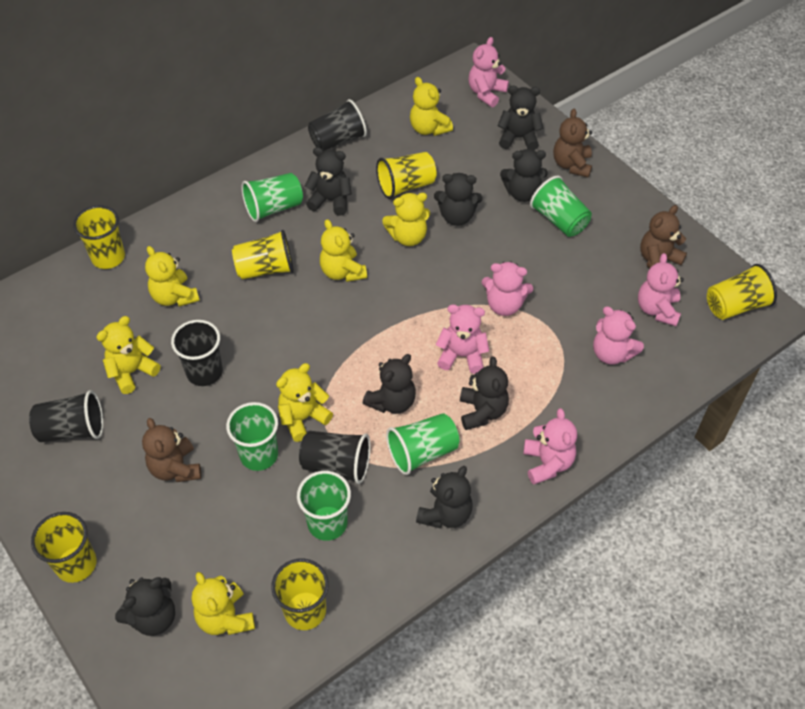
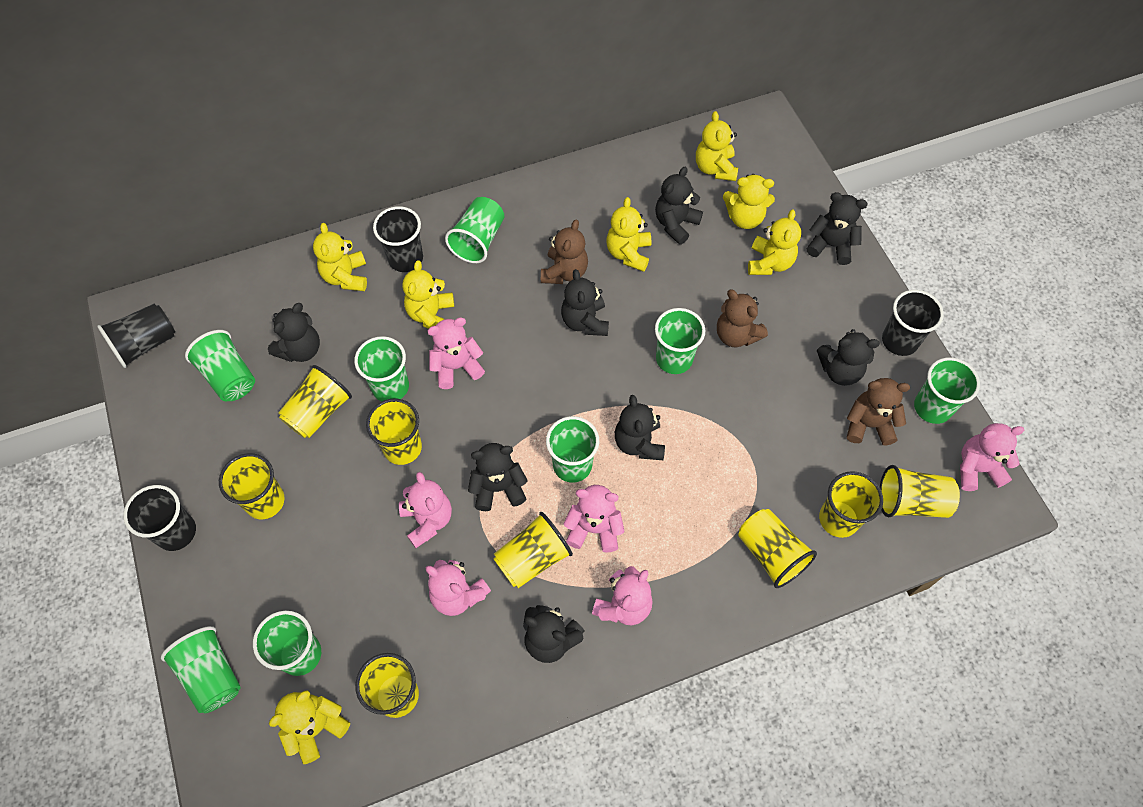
green cup: 5 -> 8
yellow cup: 6 -> 8

